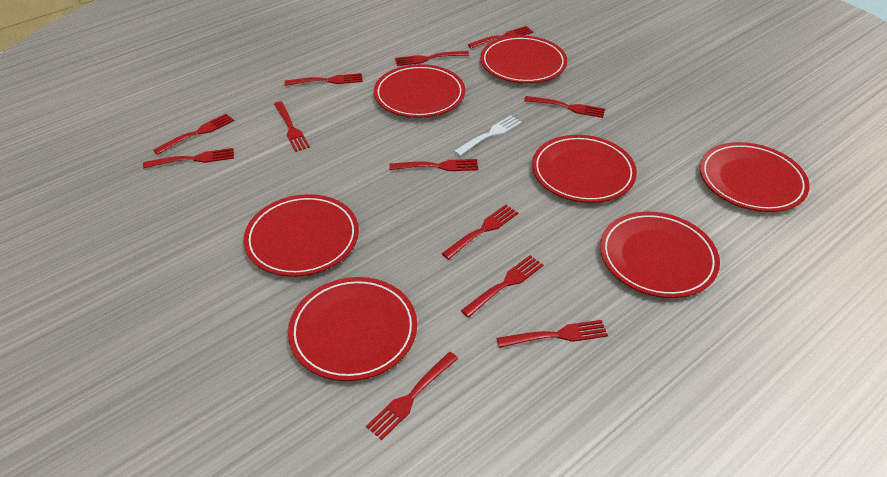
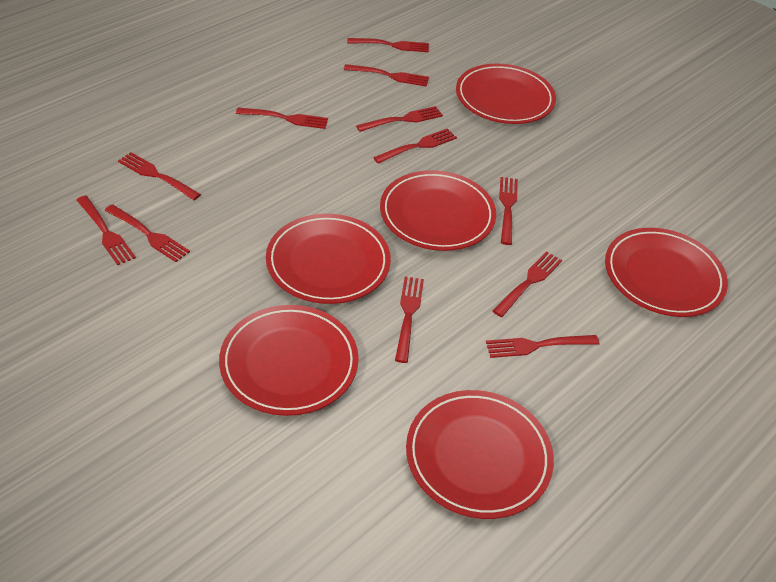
red plate: 7 -> 6
white fork: 1 -> 0

